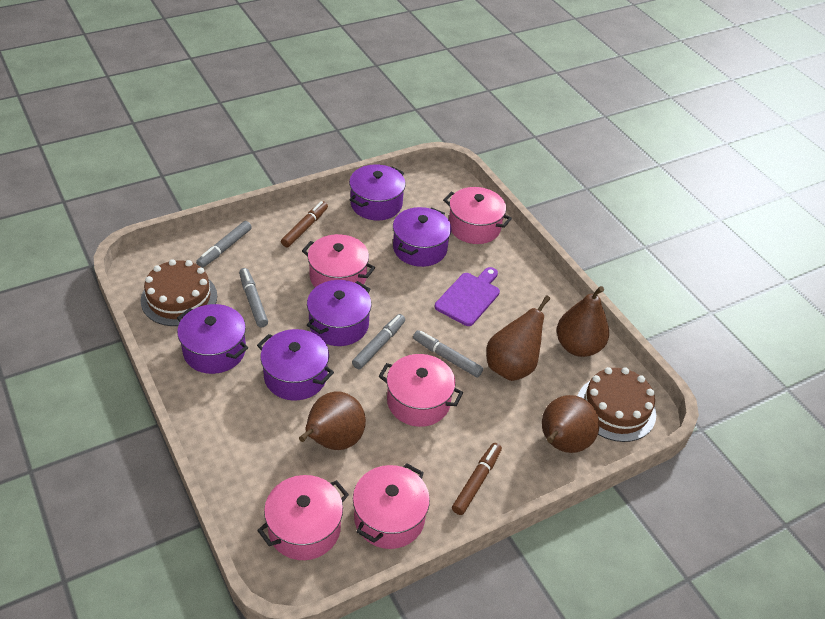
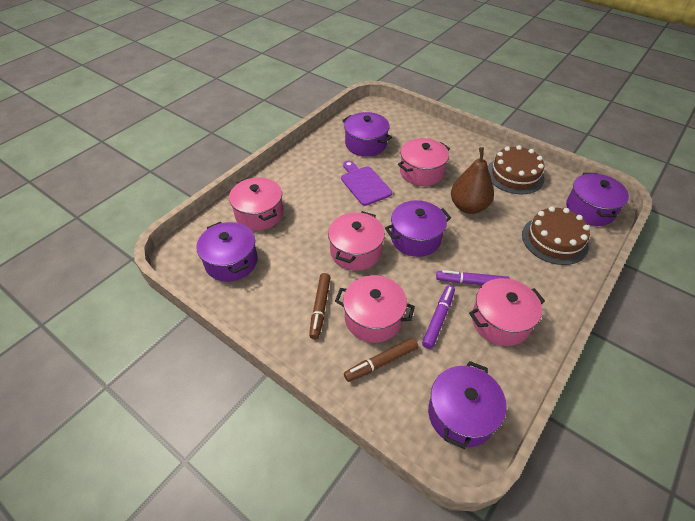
brown pear: 4 -> 1
grey marker: 4 -> 0
purple marker: 0 -> 2

